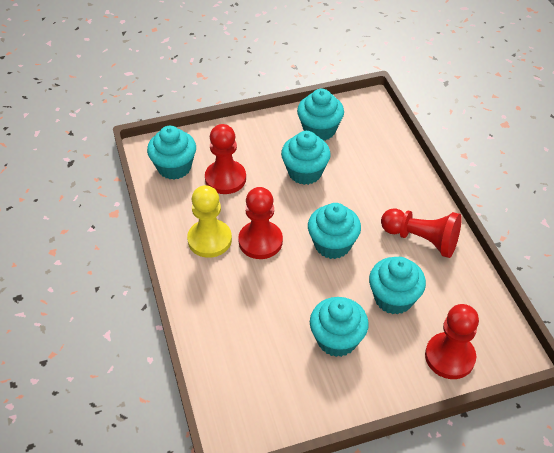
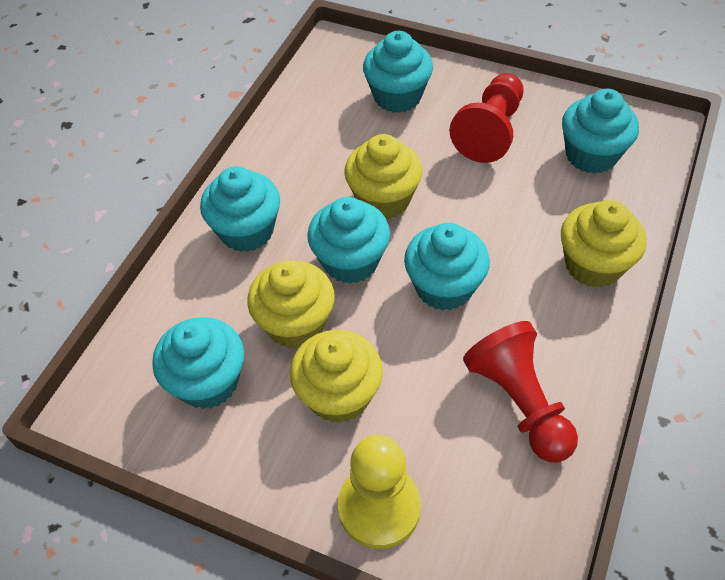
red pawn: 4 -> 2
yellow cupcake: 0 -> 4

